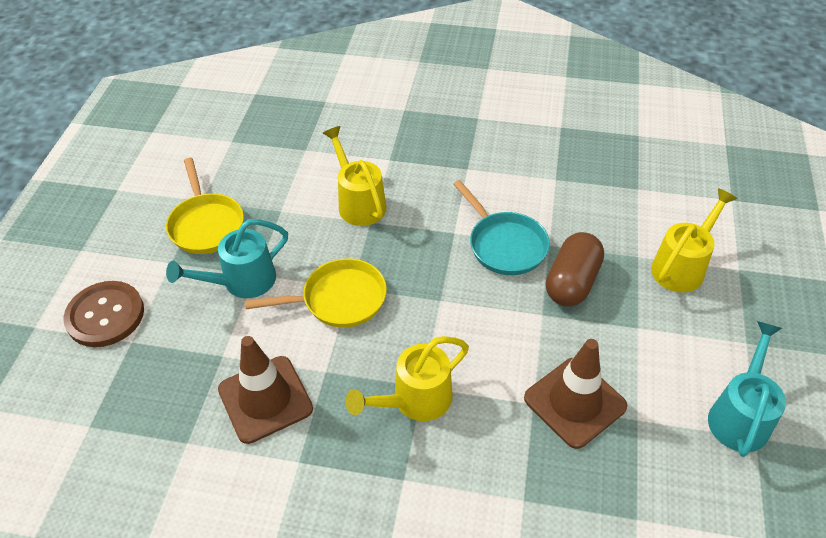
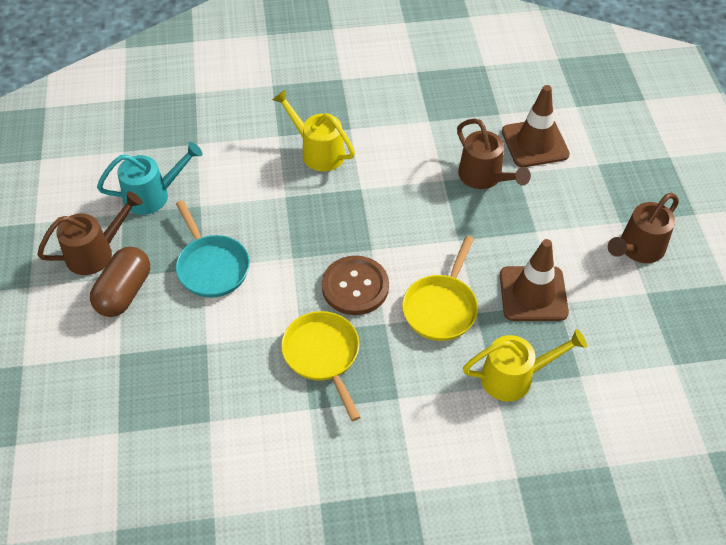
brown watering can: 0 -> 3
turquoise watering can: 2 -> 1
yellow watering can: 3 -> 2

